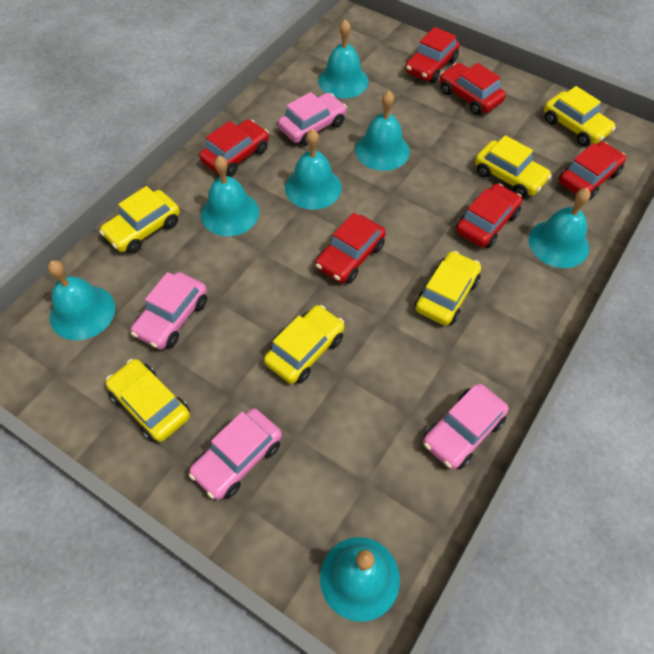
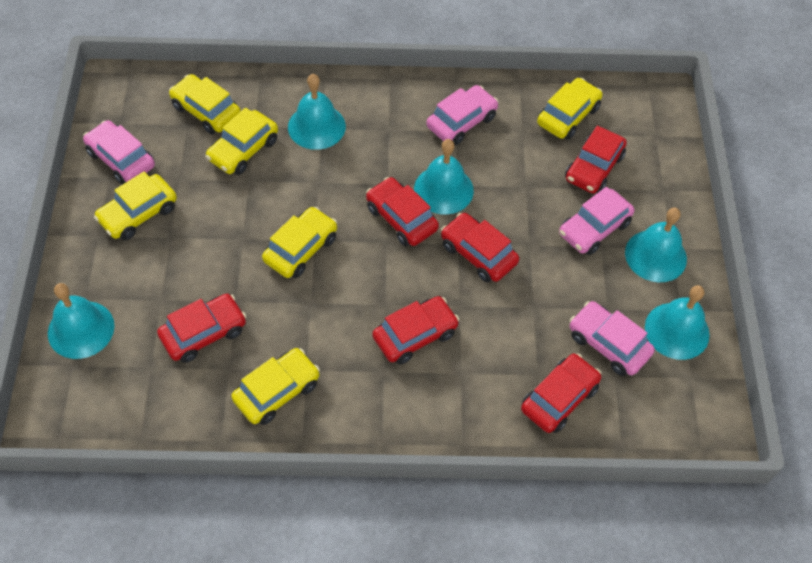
turquoise bell: 7 -> 5

